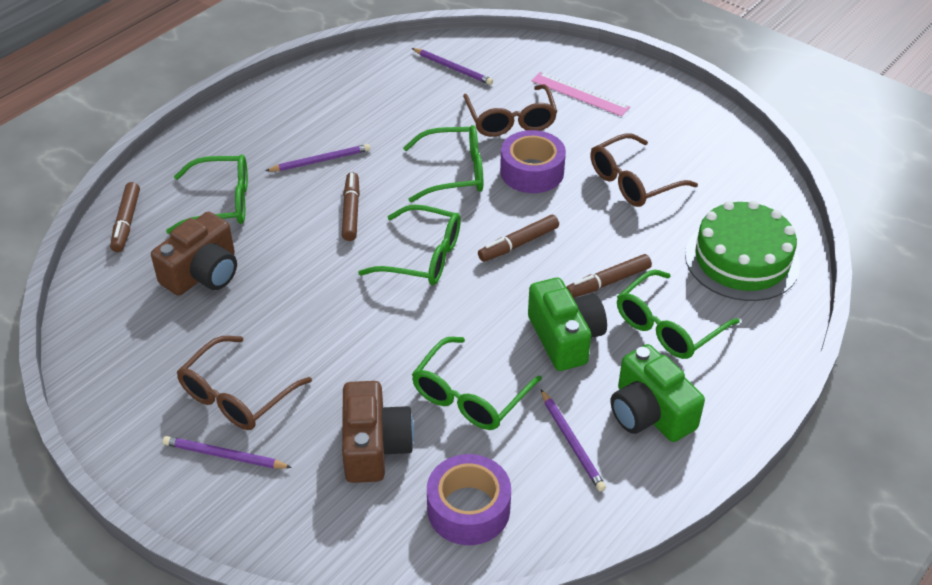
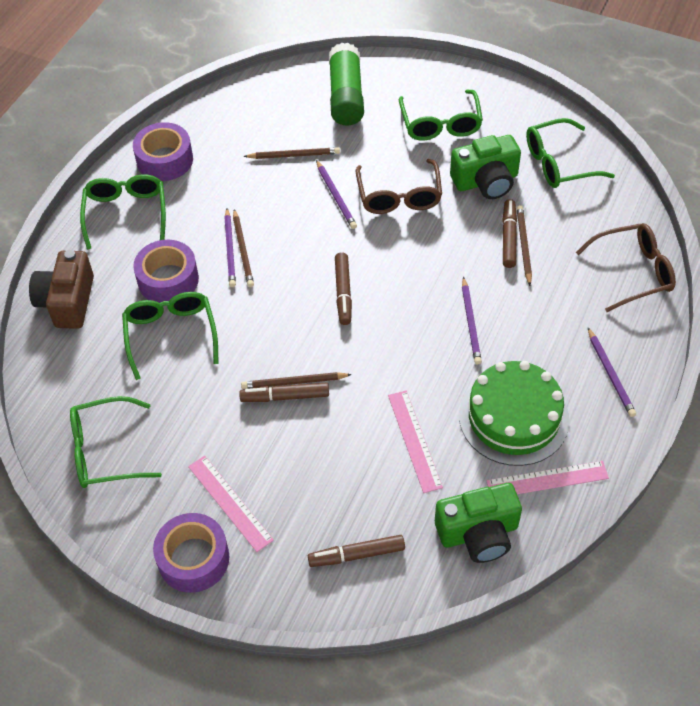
brown camera: 2 -> 1
brown glasses: 3 -> 2
brown pencil: 0 -> 4
green glue stick: 0 -> 1
pink ruler: 1 -> 3
purple tape: 2 -> 3

